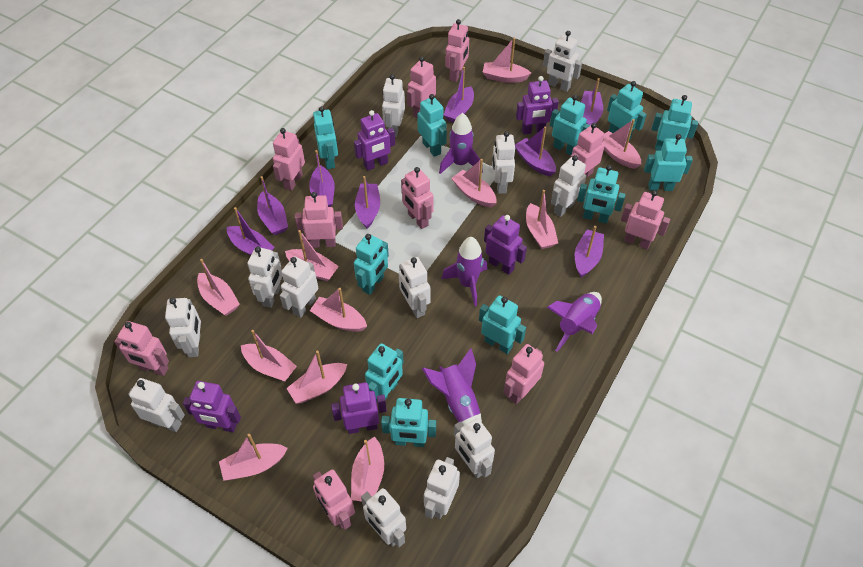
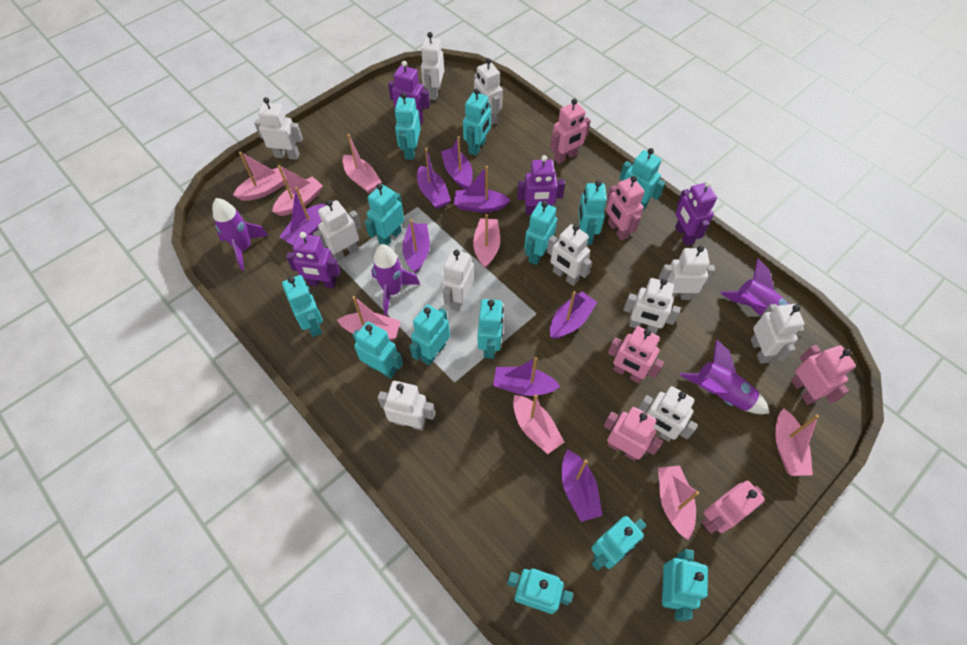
pink boat: 11 -> 8
pink robot: 10 -> 6
purple robot: 5 -> 4
turquoise robot: 11 -> 13
white robot: 12 -> 11

